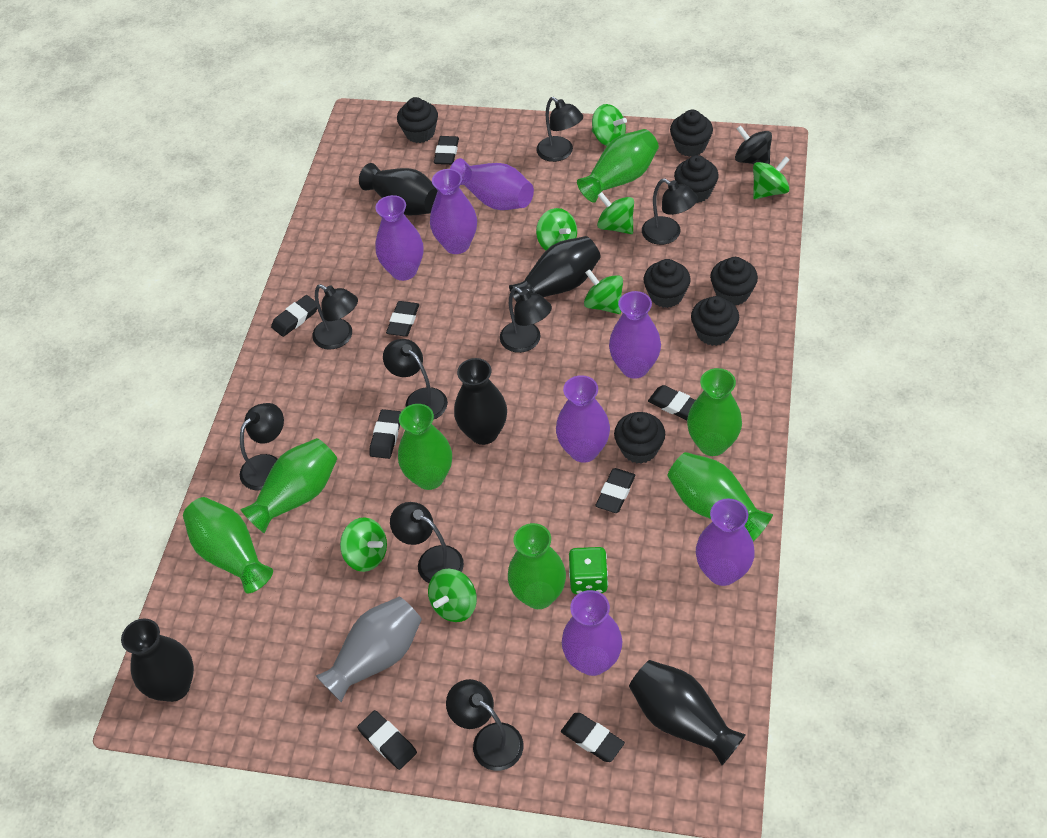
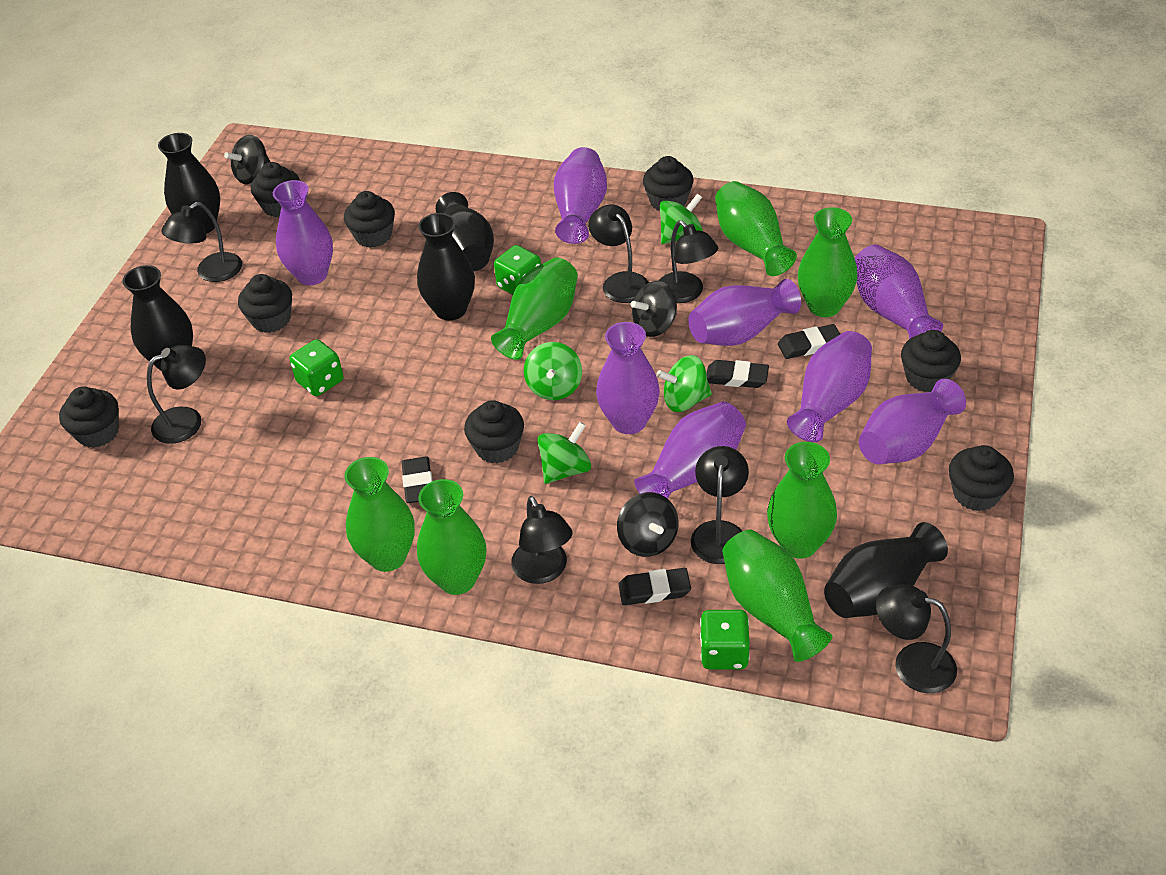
black cupcake: 7 -> 8
black eraser: 8 -> 4
black lamp: 8 -> 7
black spinning top: 1 -> 3
green dice: 1 -> 3
green spinning top: 7 -> 4
grey vase: 1 -> 0
purple vase: 7 -> 8

